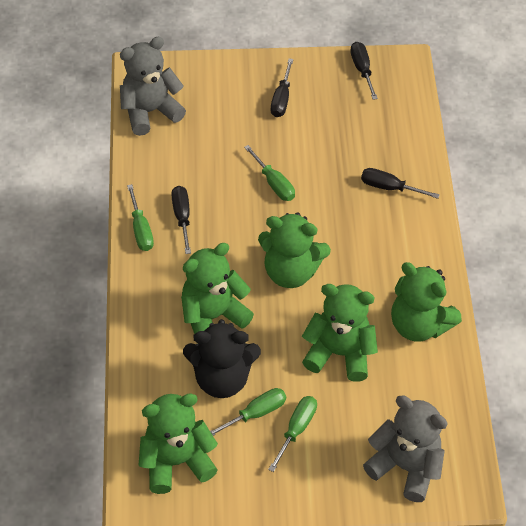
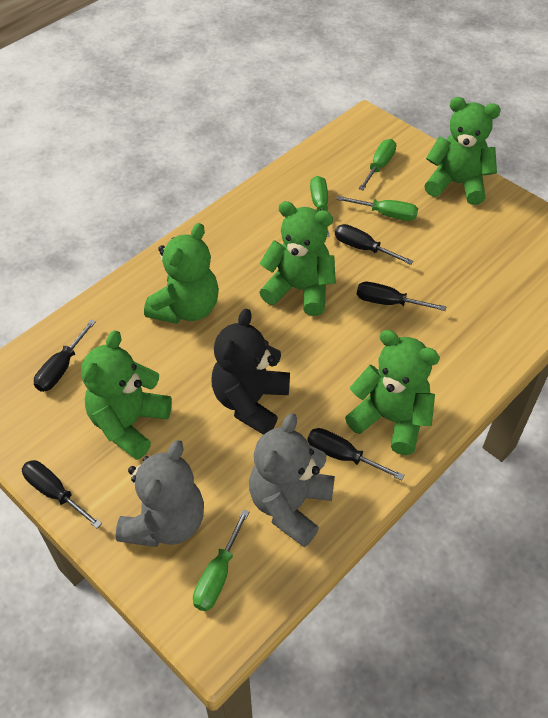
black screwdriver: 4 -> 5

